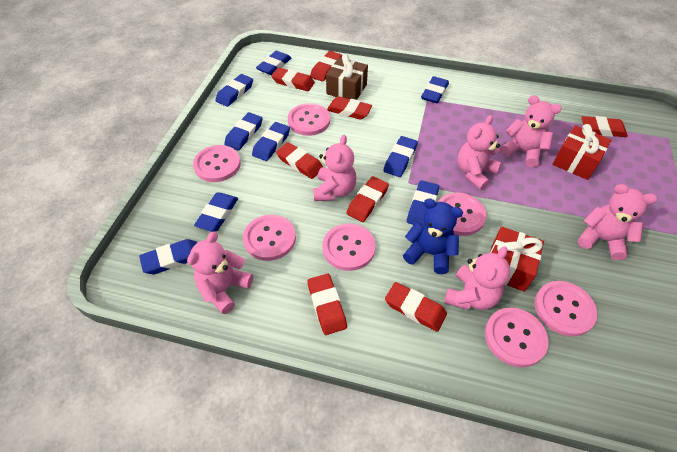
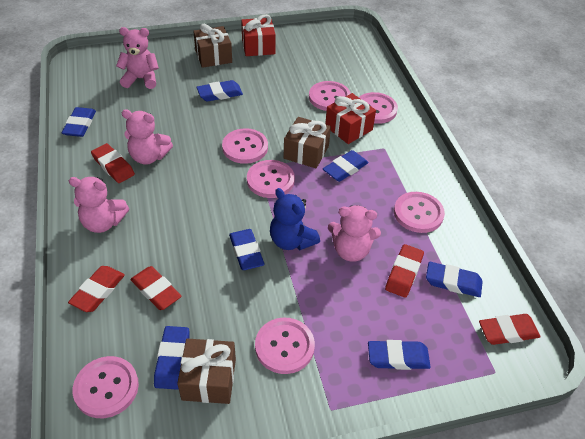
blue eraser: 9 -> 7
brown gift: 1 -> 3
pink teddy bear: 6 -> 4
red eraser: 8 -> 5

